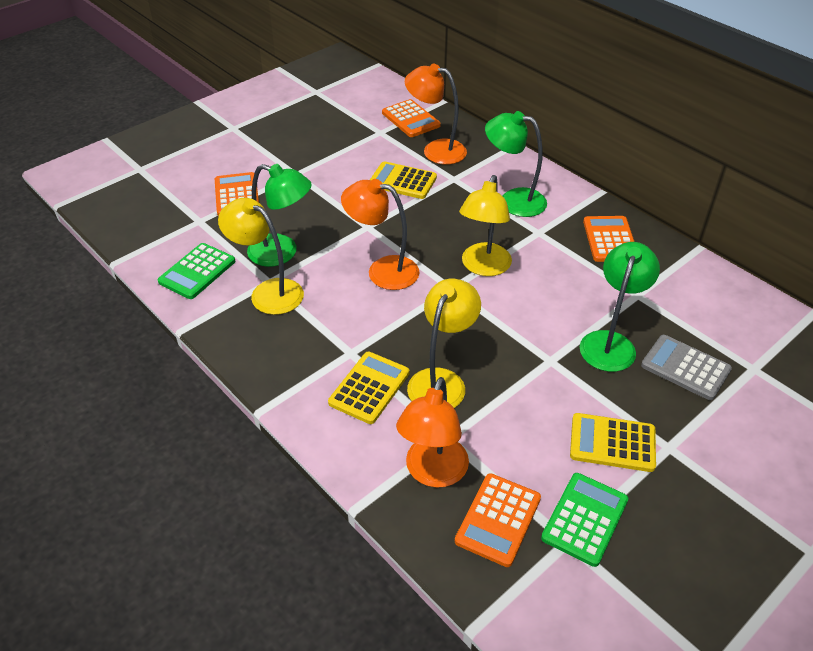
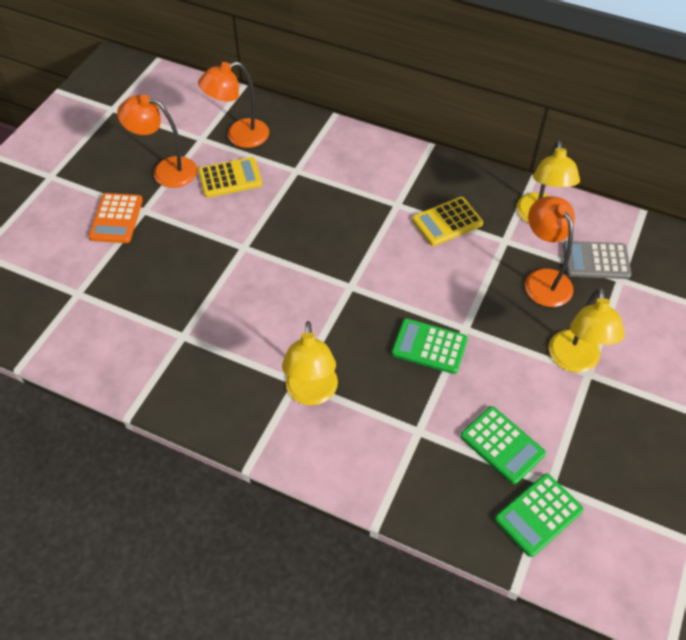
green calculator: 2 -> 3
green lamp: 3 -> 0
orange calculator: 4 -> 1
yellow calculator: 3 -> 2

